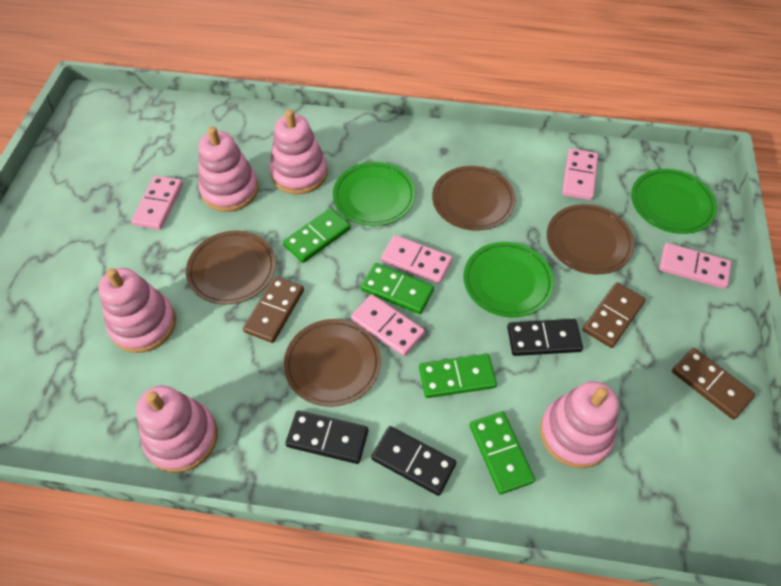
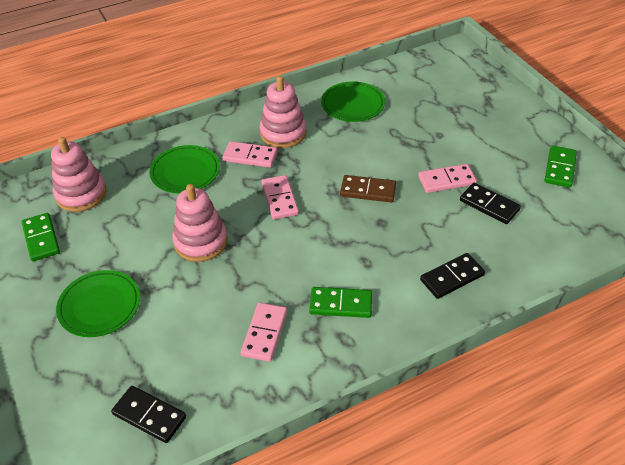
brown domino: 3 -> 1
brown plate: 4 -> 0
green domino: 4 -> 3
pink domino: 5 -> 4
pink stacking toy: 5 -> 3

